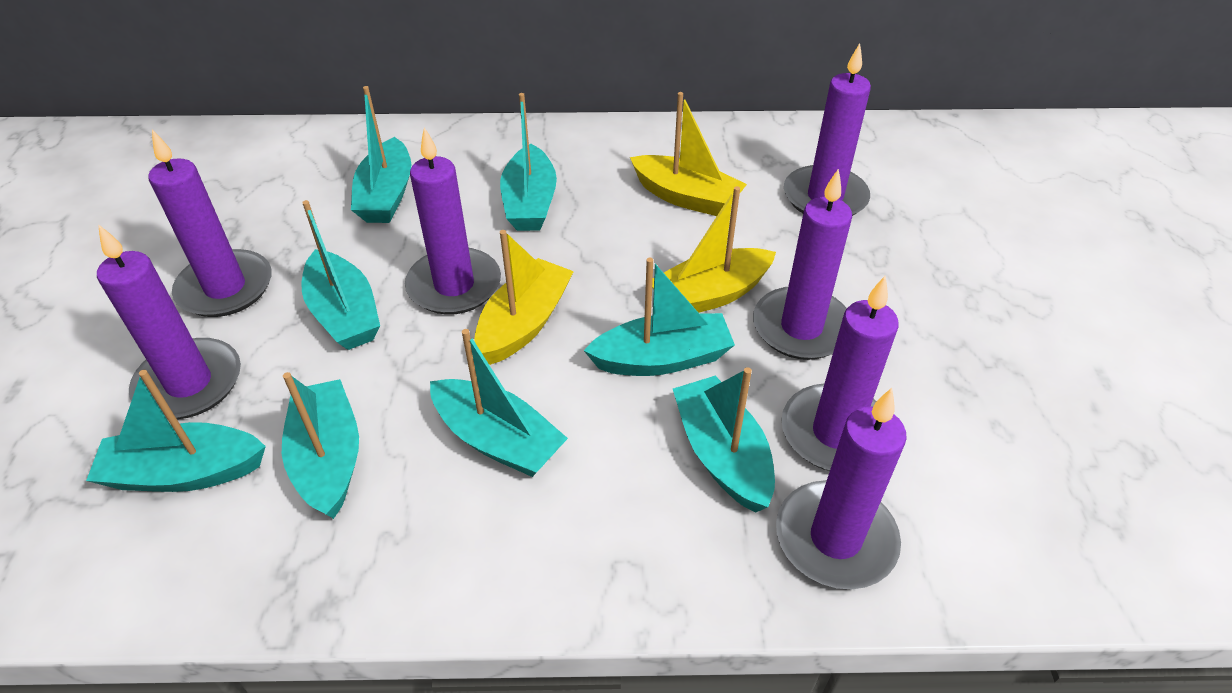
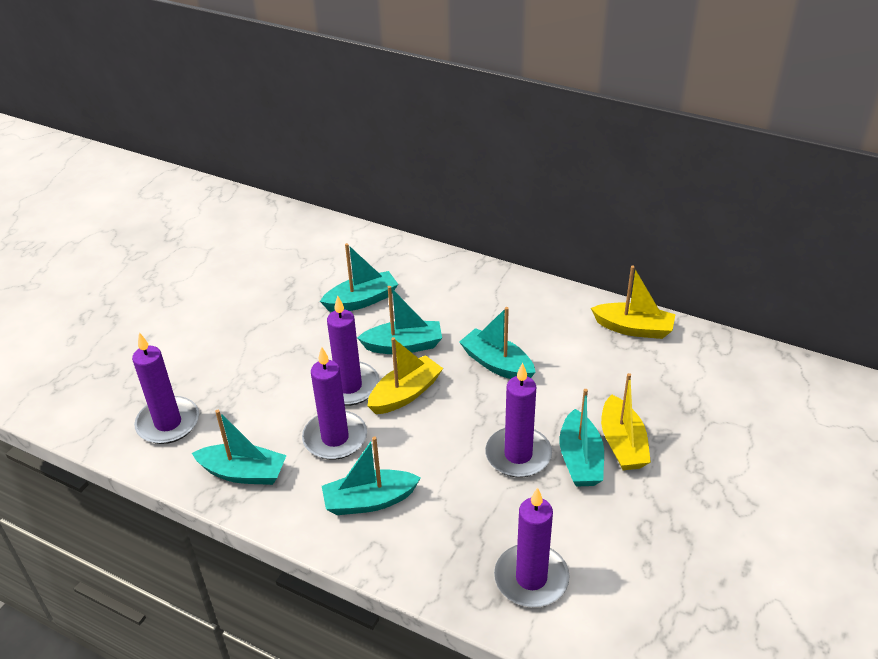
purple candle: 7 -> 5
turquoise boat: 8 -> 6

